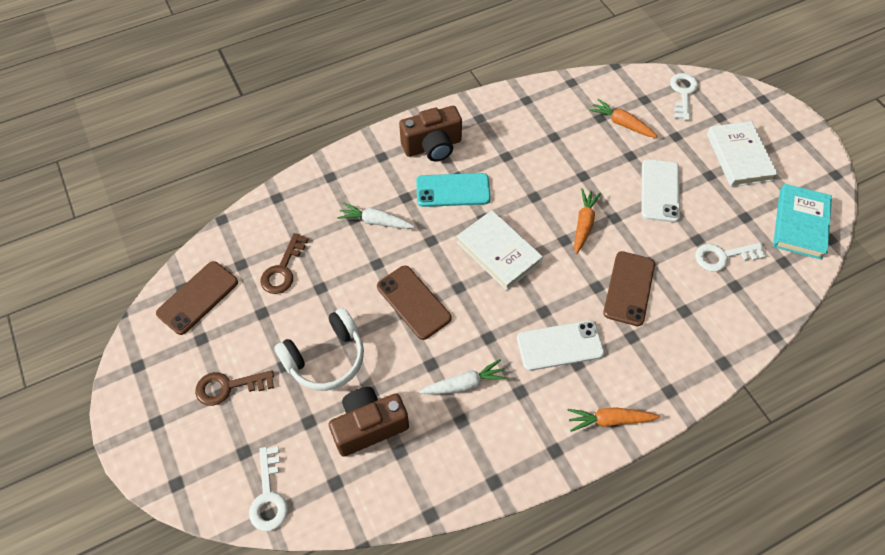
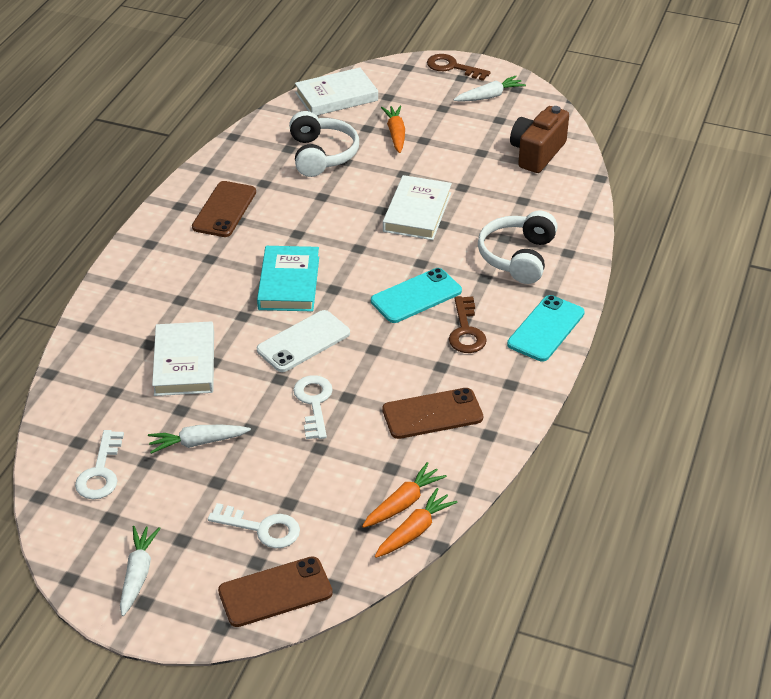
brown camera: 2 -> 1
turquoise phone: 1 -> 2
white book: 2 -> 3
white carrot: 2 -> 3
white headphones: 1 -> 2
white phone: 2 -> 1

